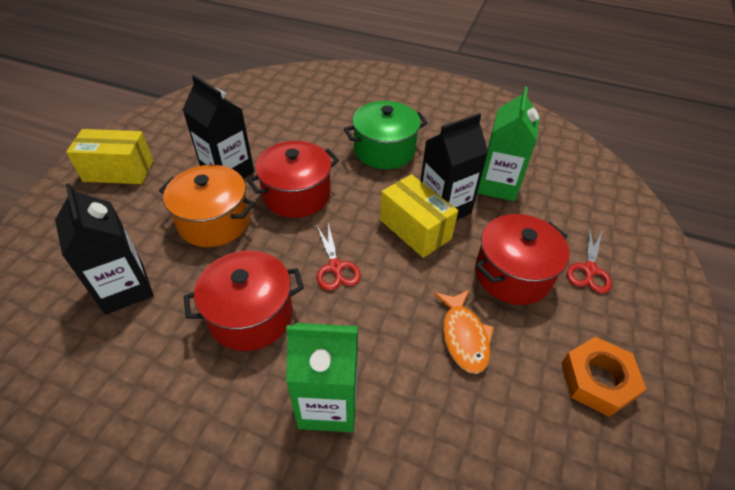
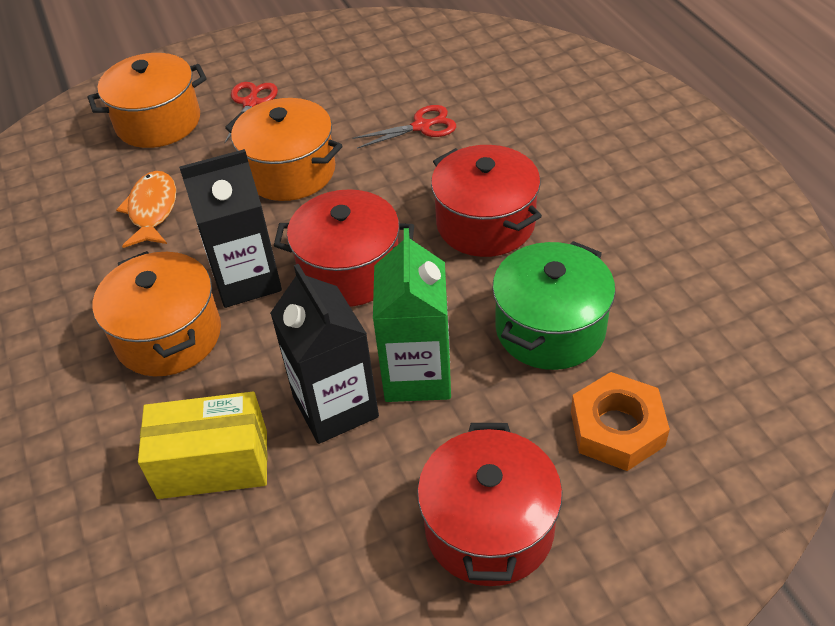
black carton: 3 -> 2
green carton: 2 -> 1
orange pot: 1 -> 3
yellow box: 2 -> 1

